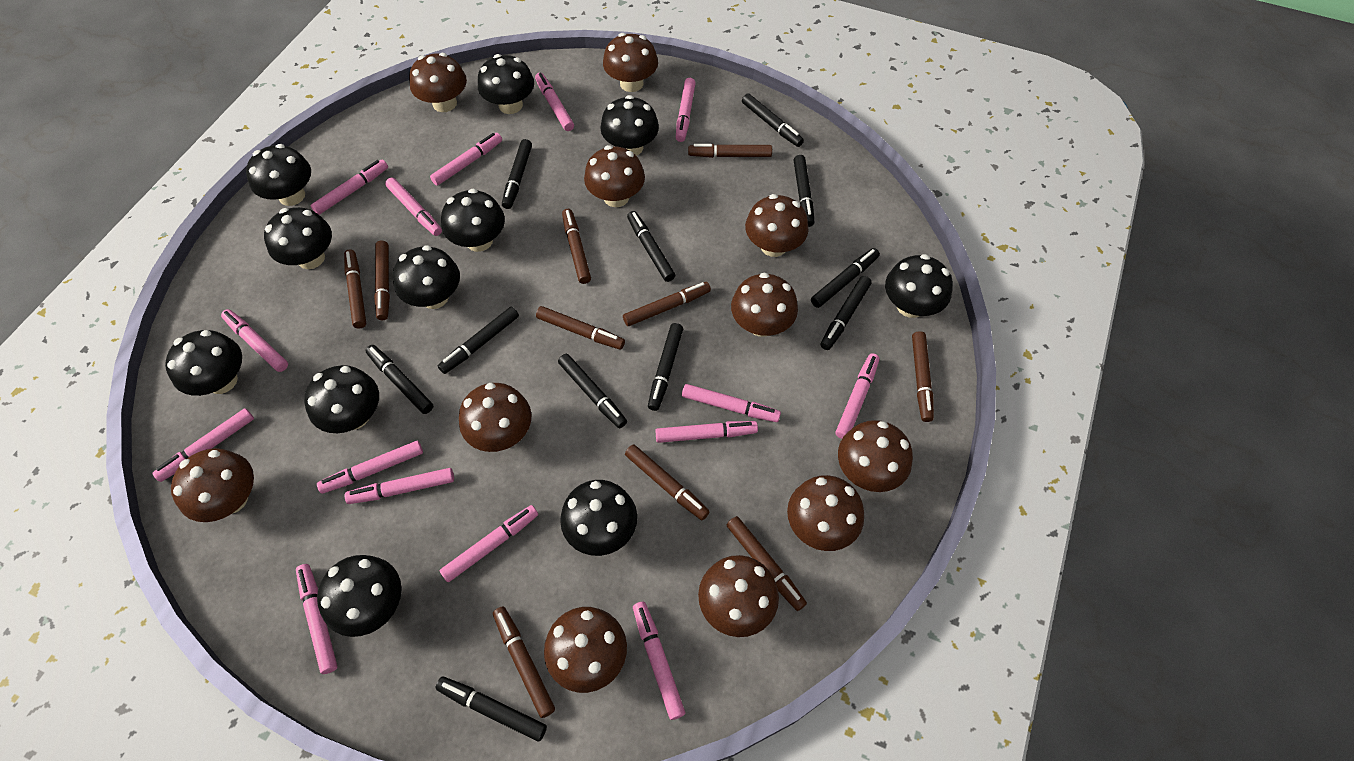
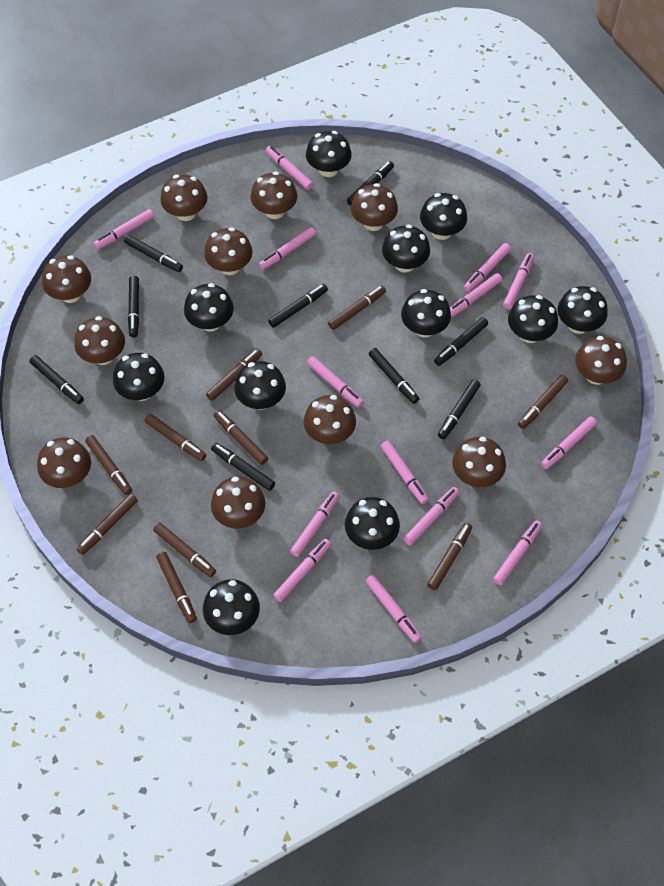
black marker: 11 -> 9
pink marker: 15 -> 14

